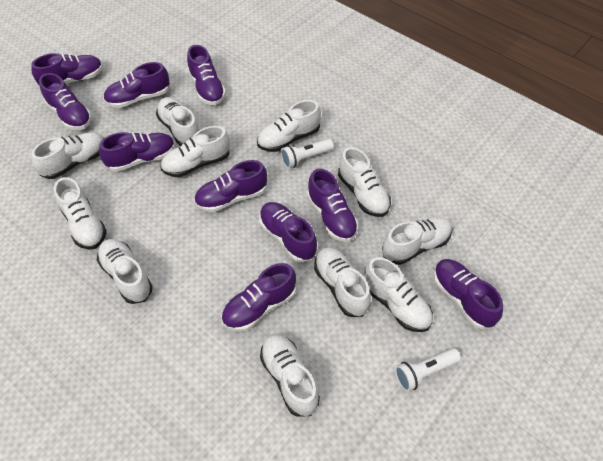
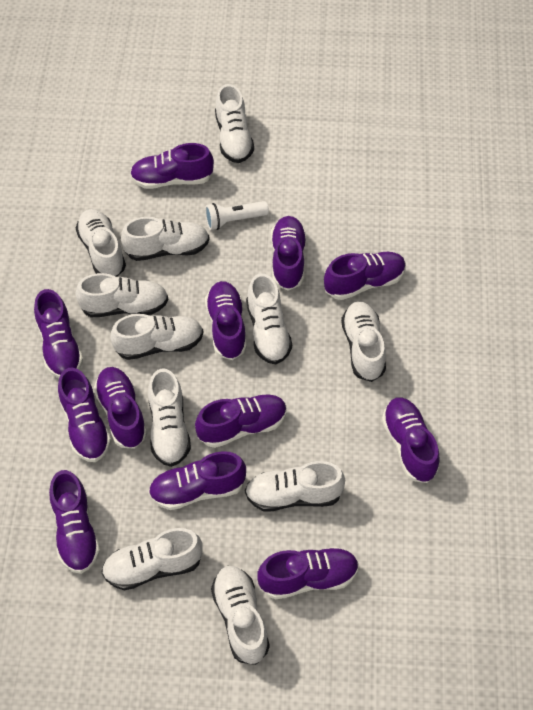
purple shoe: 10 -> 12
white flashlight: 2 -> 1

